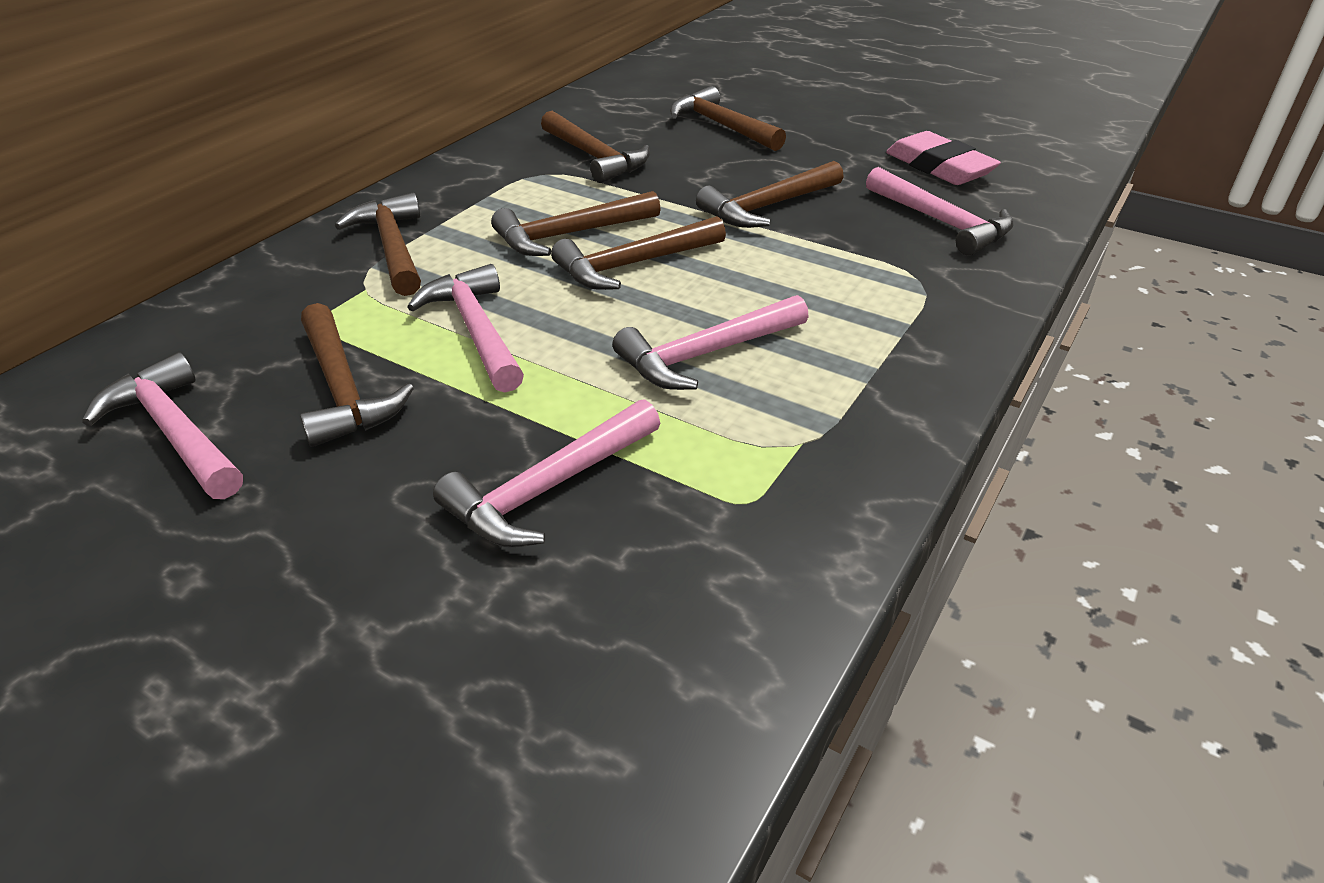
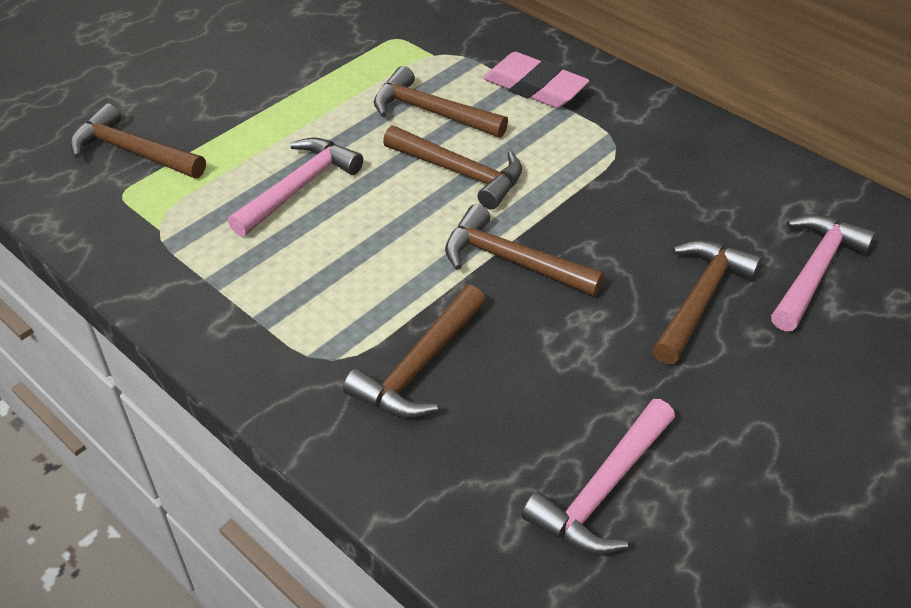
brown hammer: 7 -> 6
pink hammer: 5 -> 3

